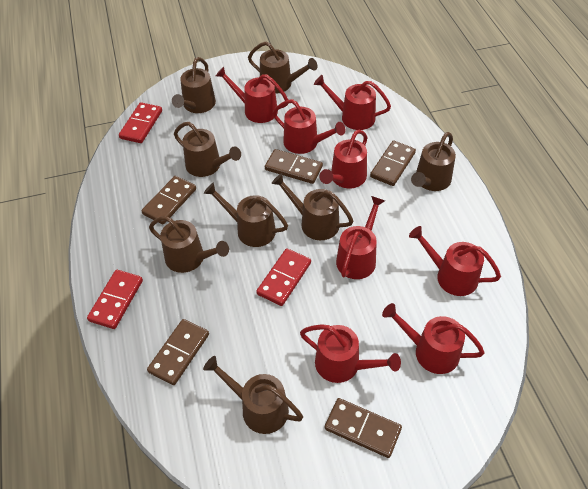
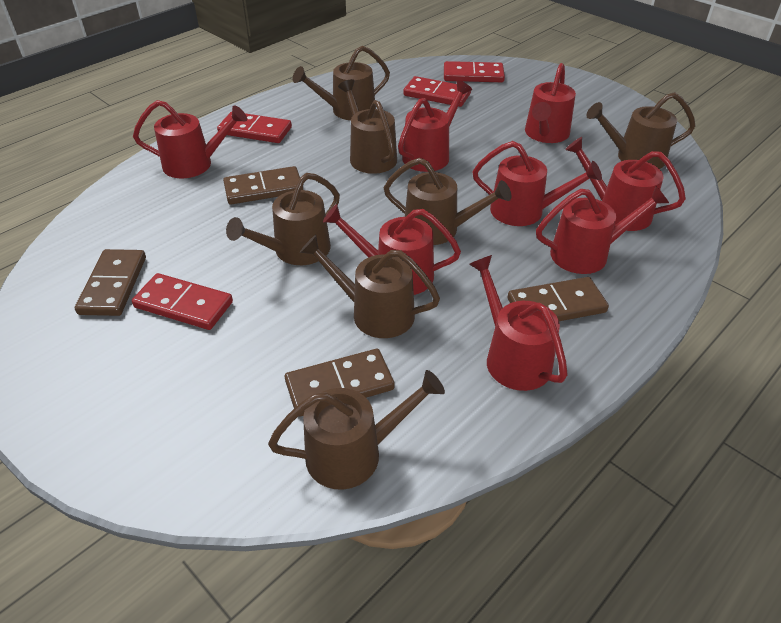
brown domino: 5 -> 4
brown watering can: 8 -> 7
red domino: 3 -> 4

